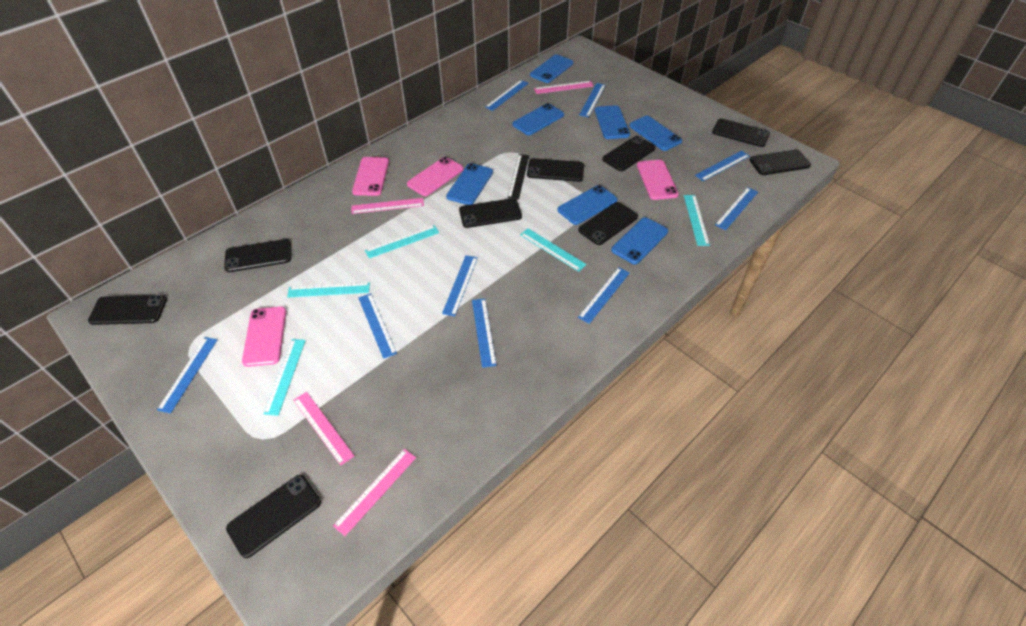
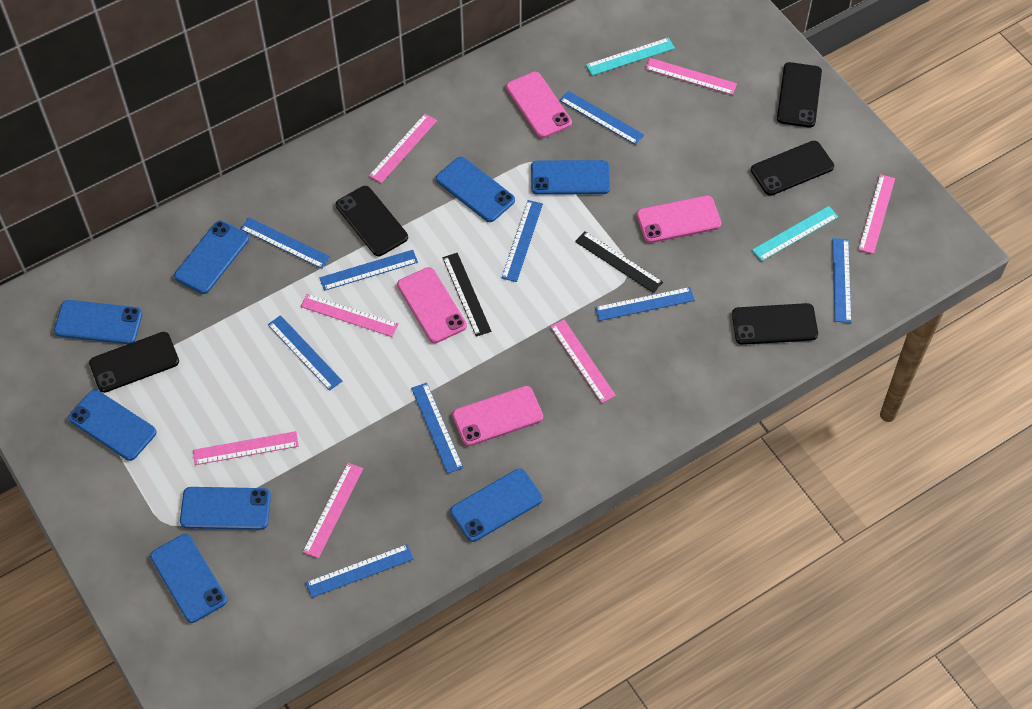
black phone: 9 -> 5
black ruler: 1 -> 2
blue phone: 7 -> 8
pink ruler: 4 -> 7
turquoise ruler: 5 -> 2

